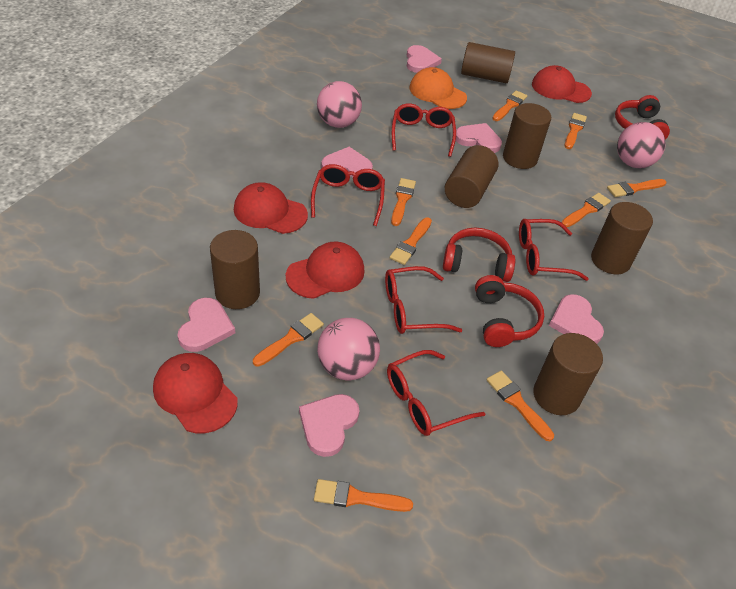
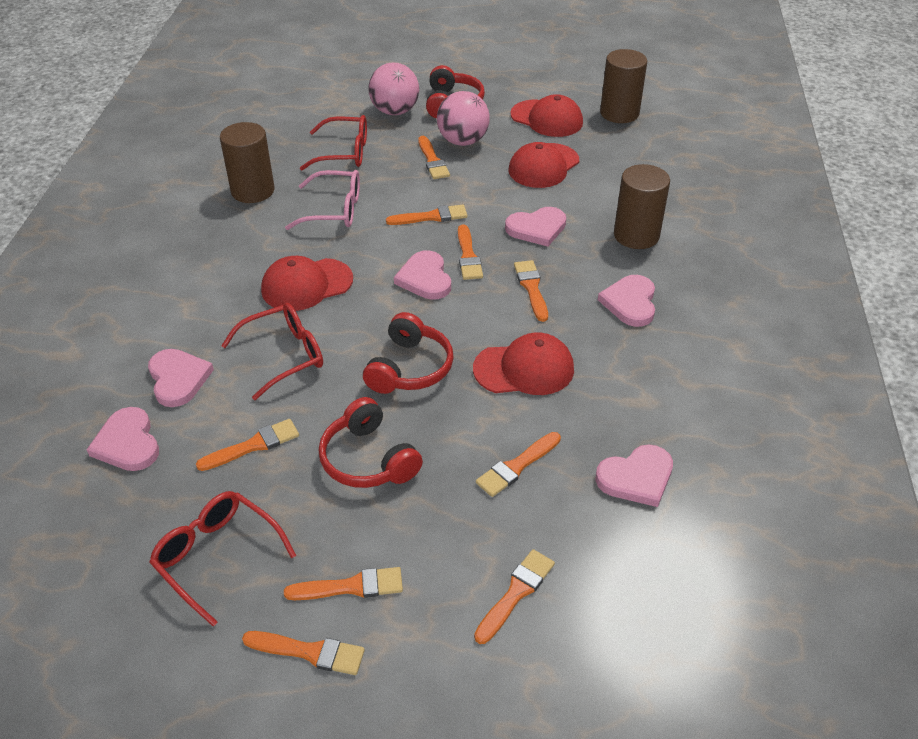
brown cylinder: 6 -> 3
orange cap: 1 -> 0
pink ball: 3 -> 2
pink glasses: 0 -> 1
red glasses: 5 -> 3

